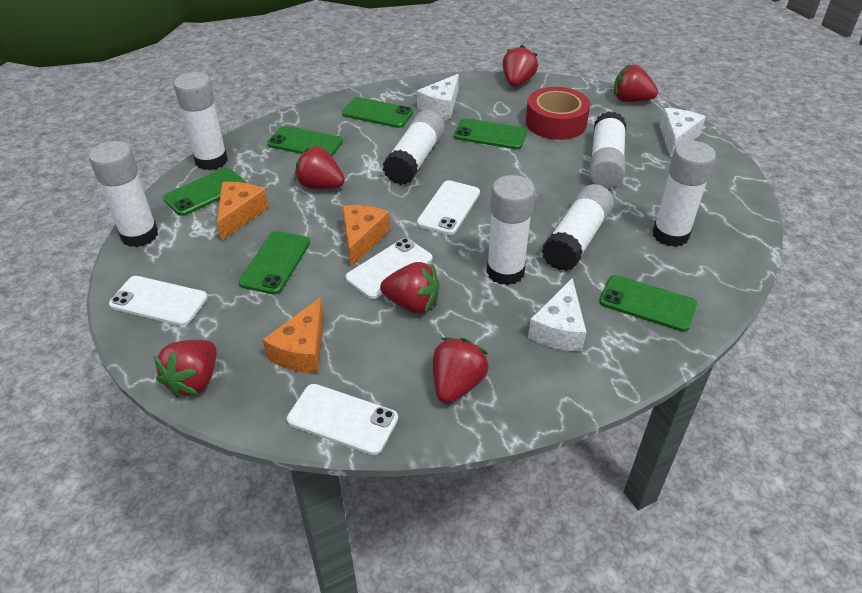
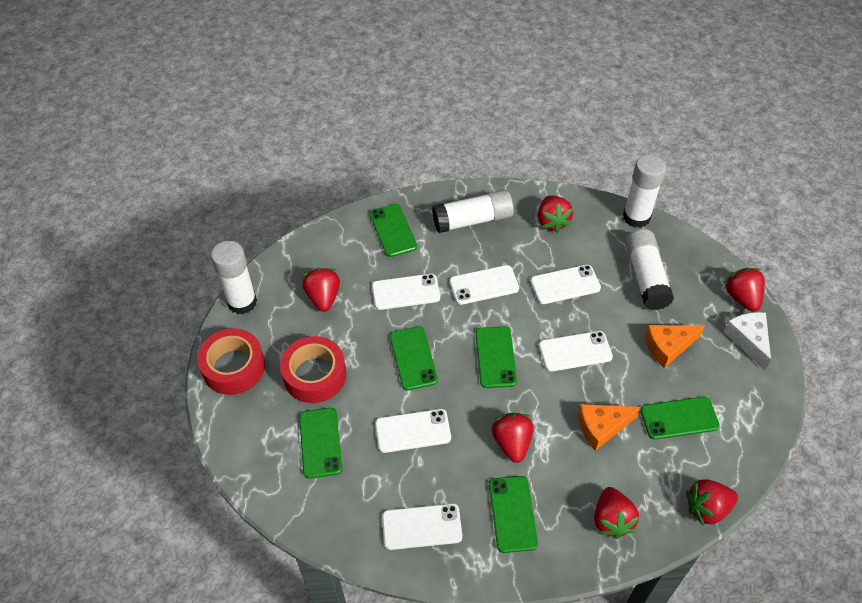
orange cheese: 3 -> 2
red tape: 1 -> 2
white cheese: 3 -> 1
white glue stick: 7 -> 4
white phone: 4 -> 6

